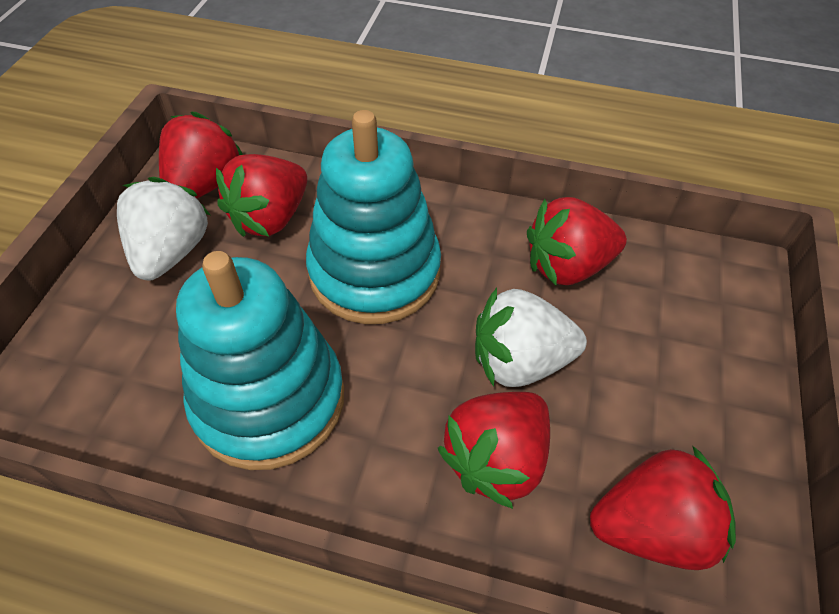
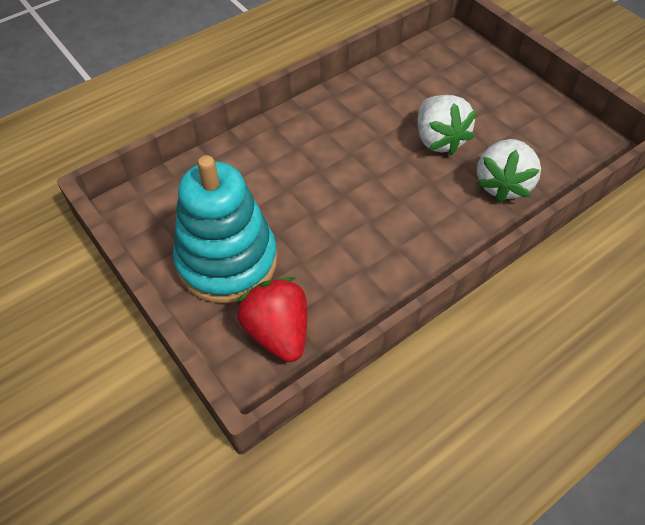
red strawberry: 5 -> 1
turquoise stacking toy: 2 -> 1

